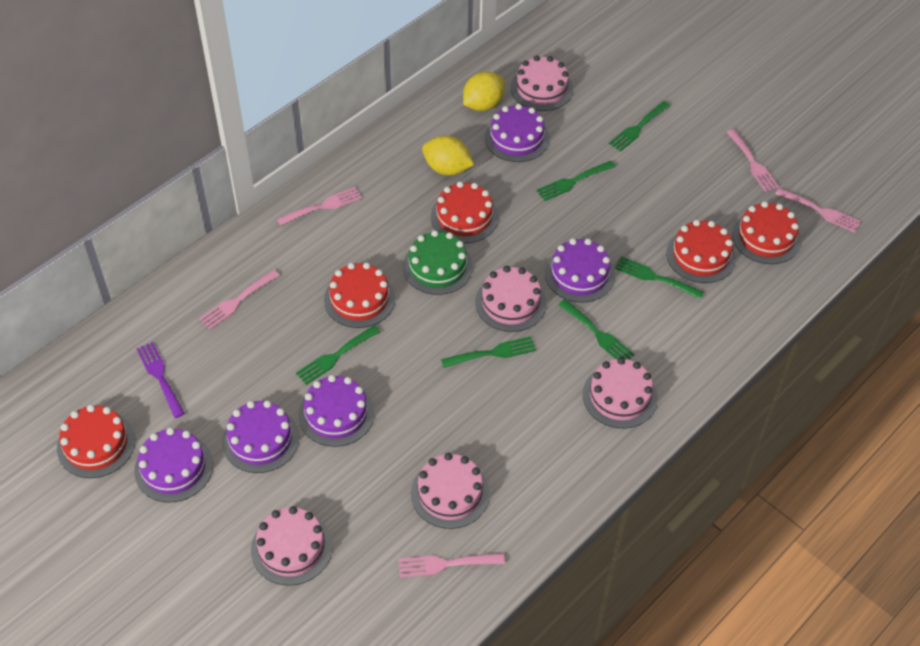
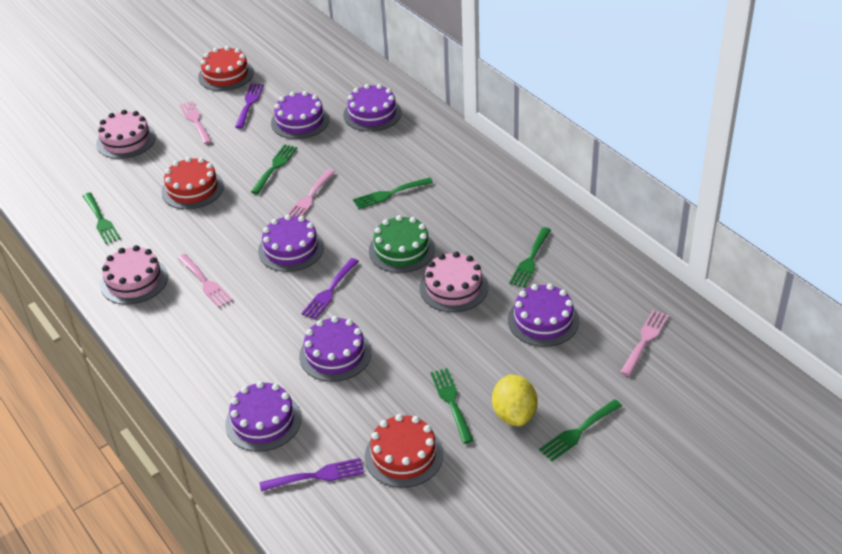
pink cake: 5 -> 3
pink fork: 5 -> 4
purple cake: 5 -> 6
purple fork: 1 -> 3
red cake: 5 -> 3
yellow lemon: 2 -> 1

